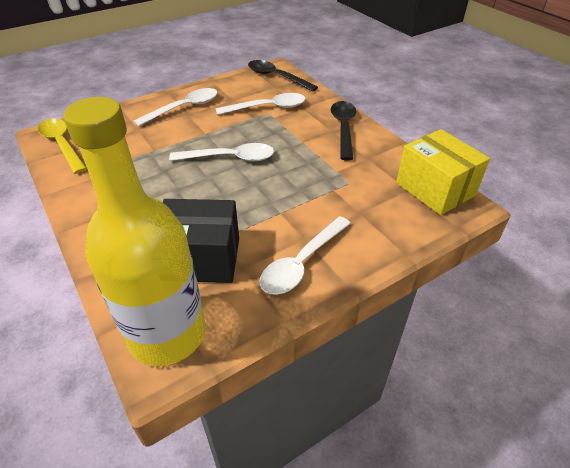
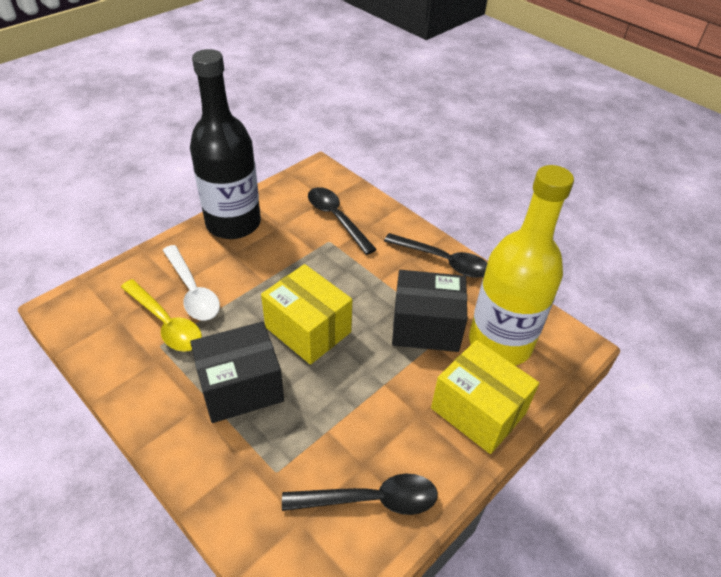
black bottle: 0 -> 1
black box: 1 -> 2
black spoon: 2 -> 3
white spoon: 4 -> 1
yellow box: 1 -> 2

